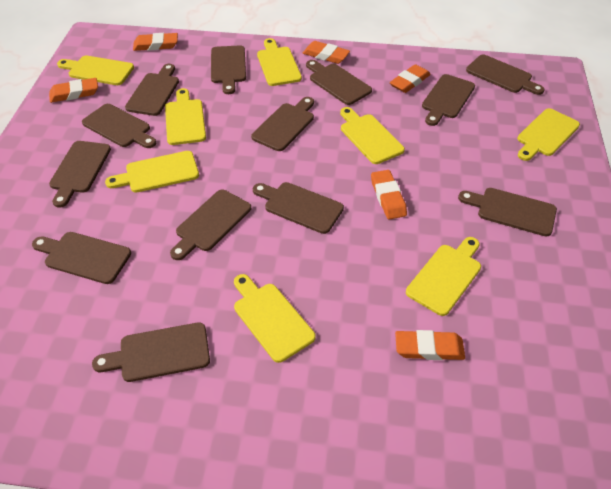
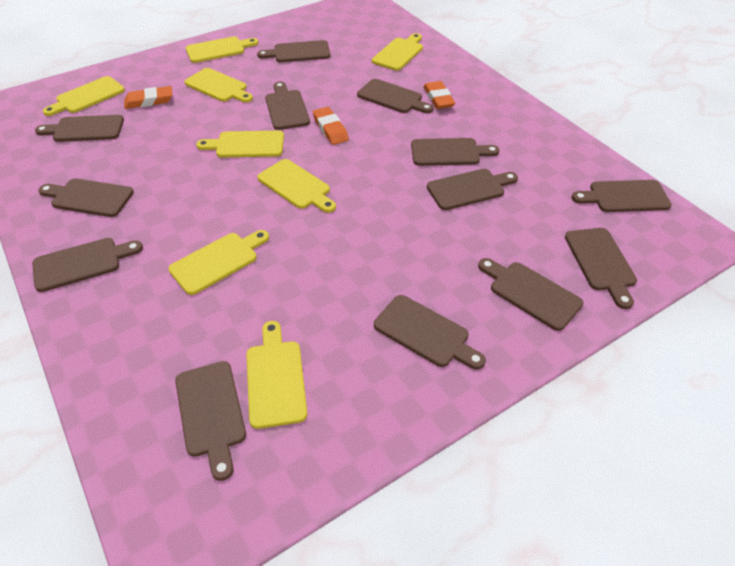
orange eraser: 6 -> 3

